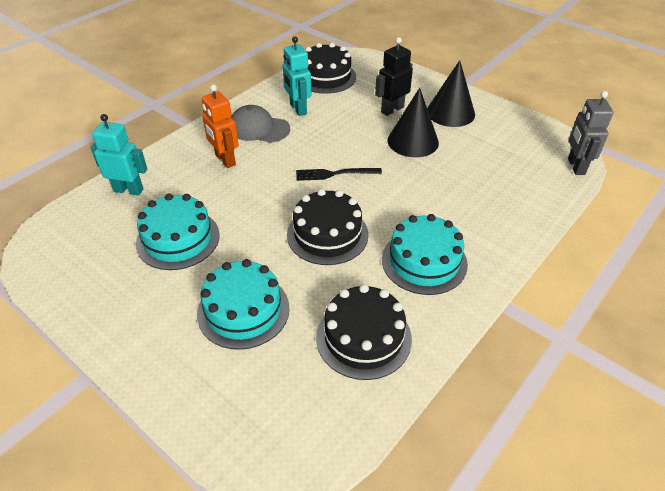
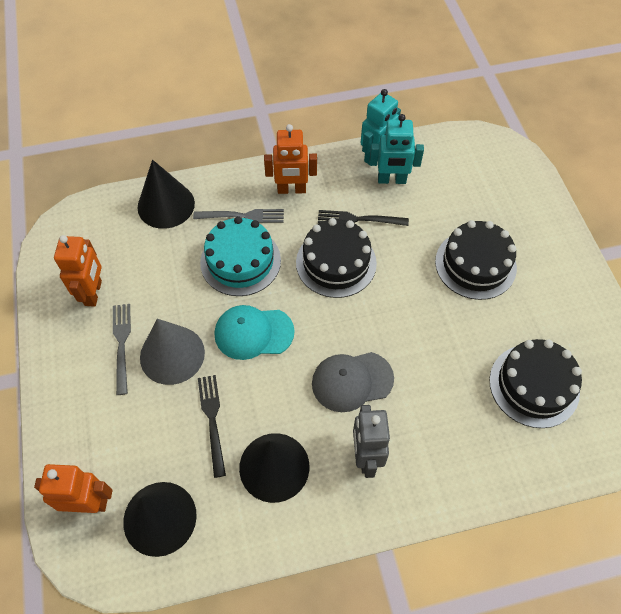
black cone: 2 -> 3
black fork: 1 -> 2
black robot: 1 -> 0
grey cone: 0 -> 1
grey fork: 0 -> 2
orange robot: 1 -> 3
turquoise cake: 3 -> 1
turquoise cap: 0 -> 1

